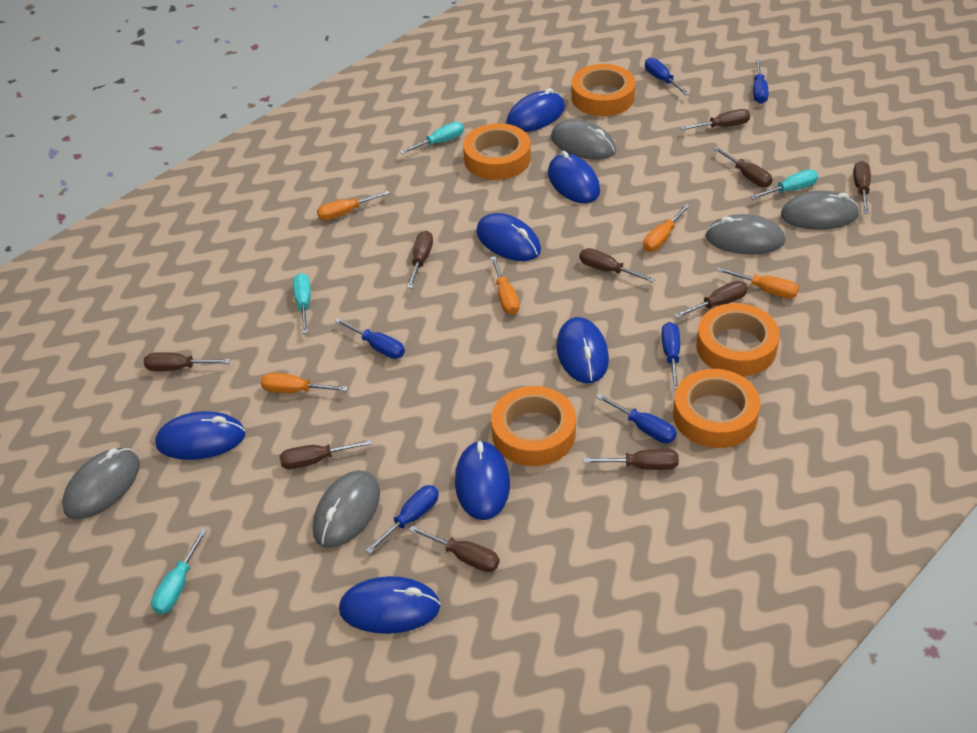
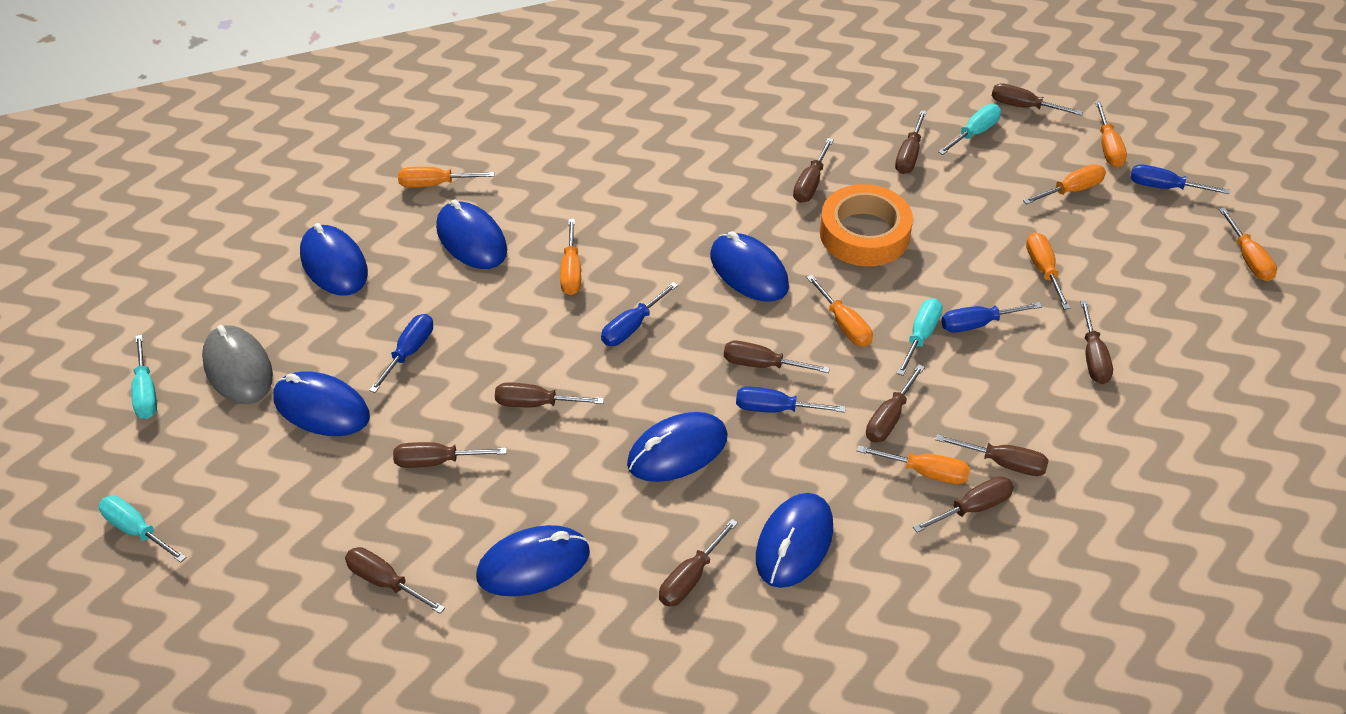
blue screwdriver: 6 -> 5
brown screwdriver: 10 -> 12
grey mouse: 5 -> 1
orange screwdriver: 5 -> 8
orange tape: 5 -> 1

